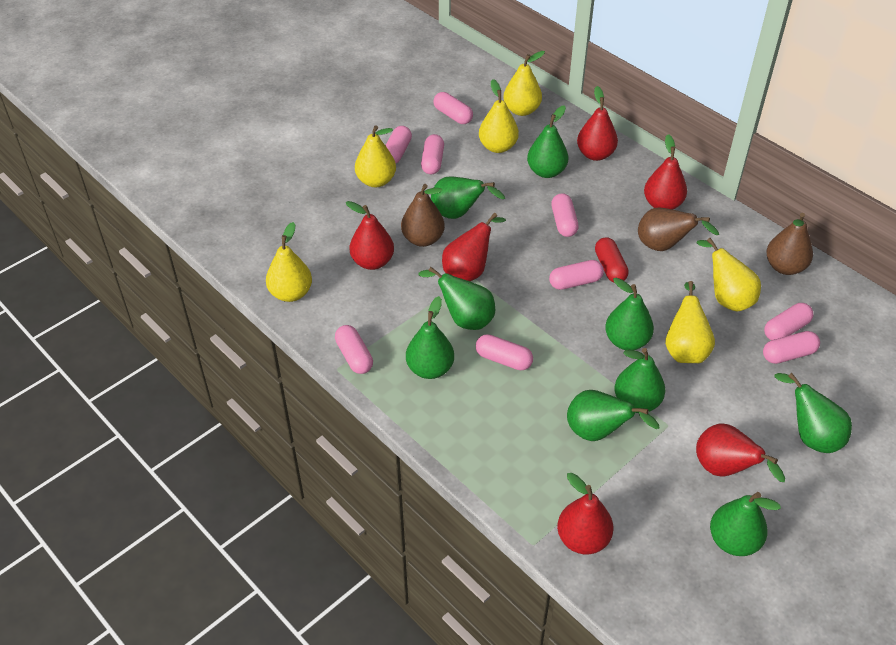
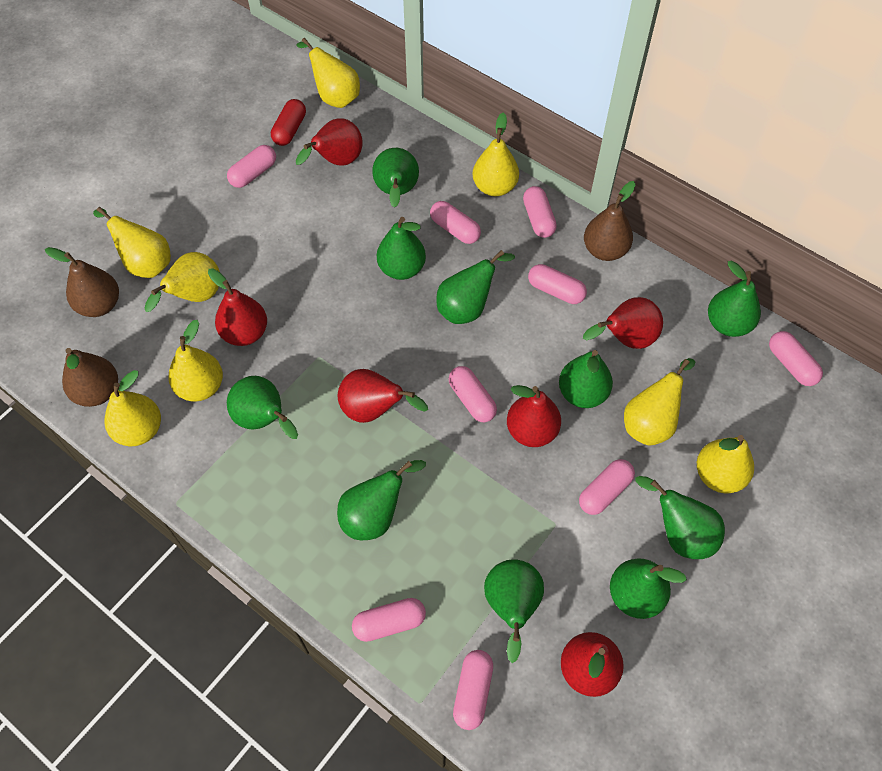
green pear: 9 -> 10
yellow pear: 6 -> 8

